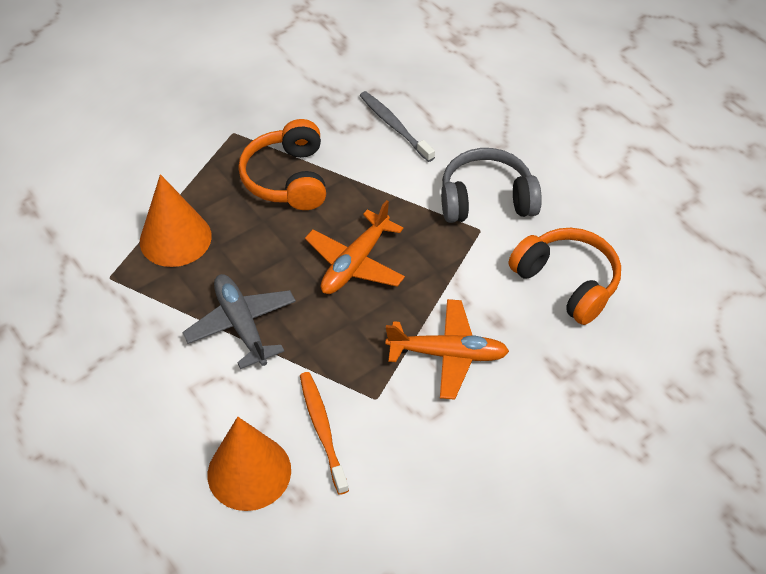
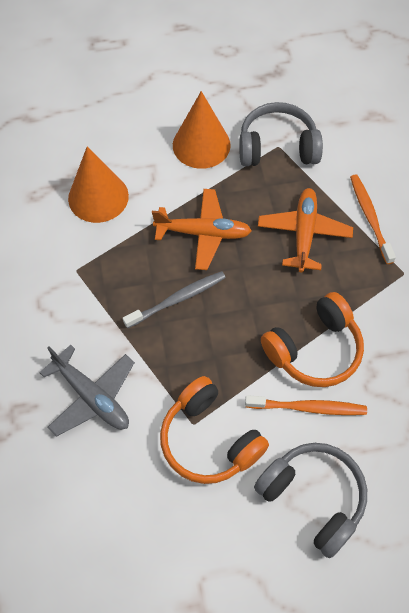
grey headphones: 1 -> 2
orange toothbrush: 1 -> 2

